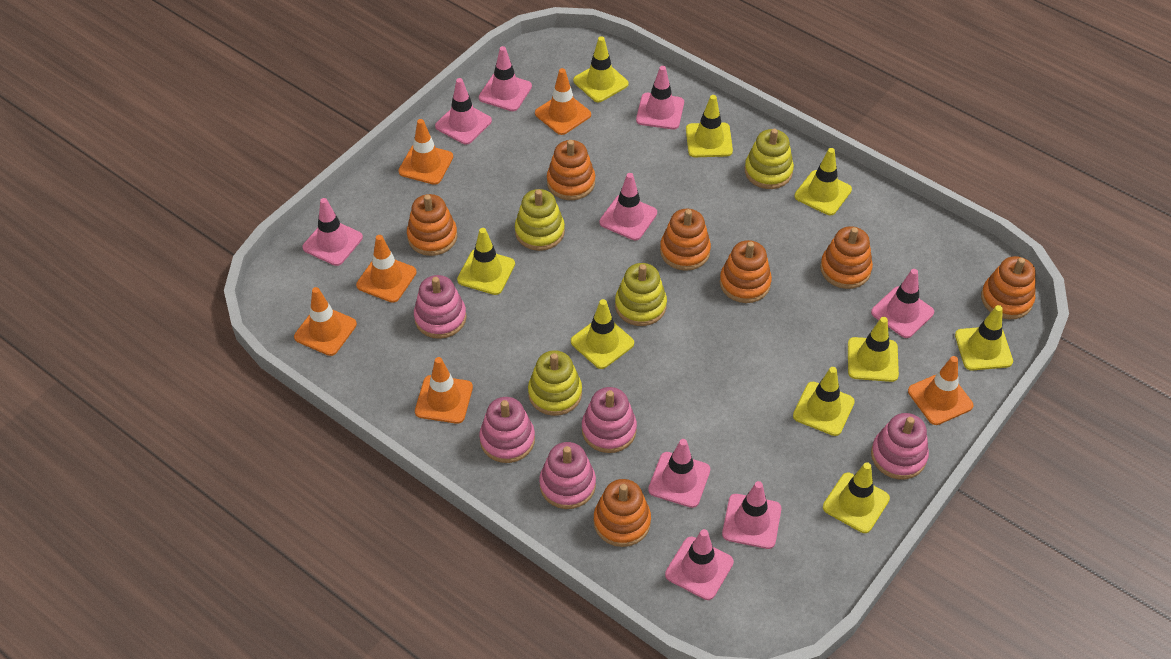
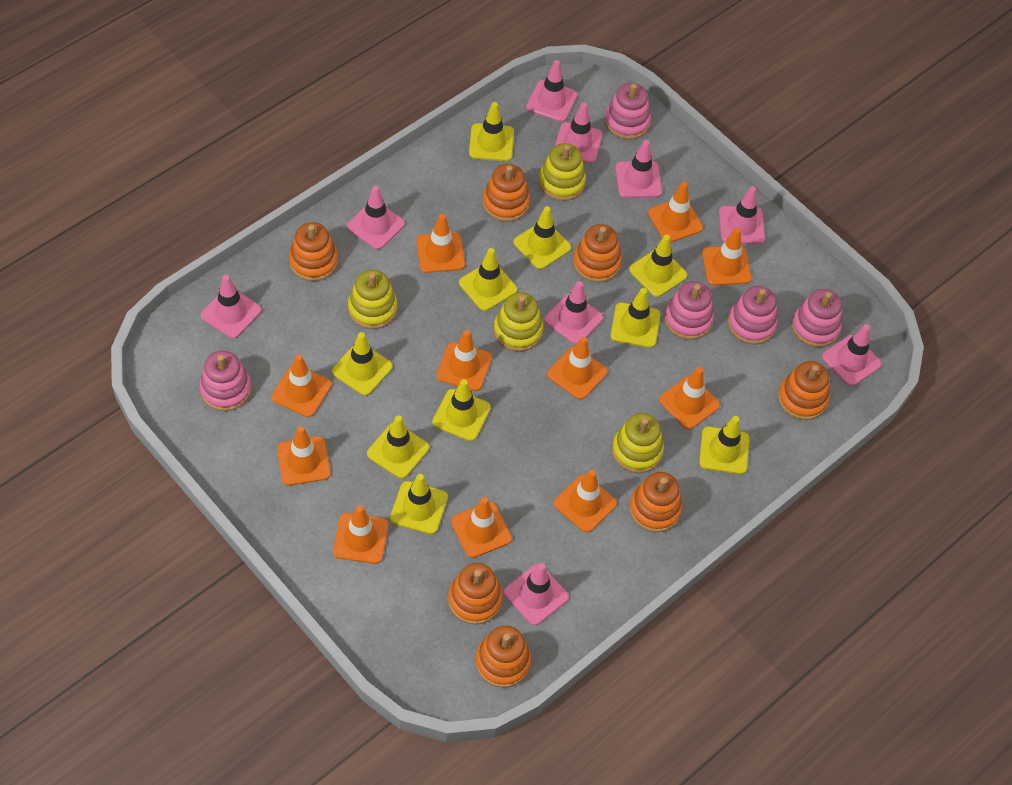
orange traffic cone: 6 -> 11
yellow traffic cone: 9 -> 10

